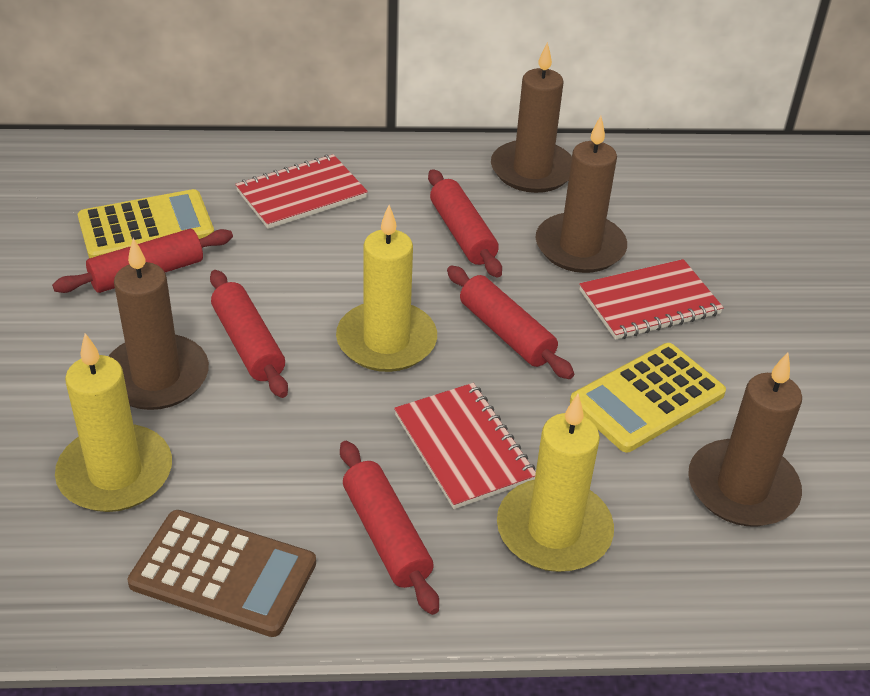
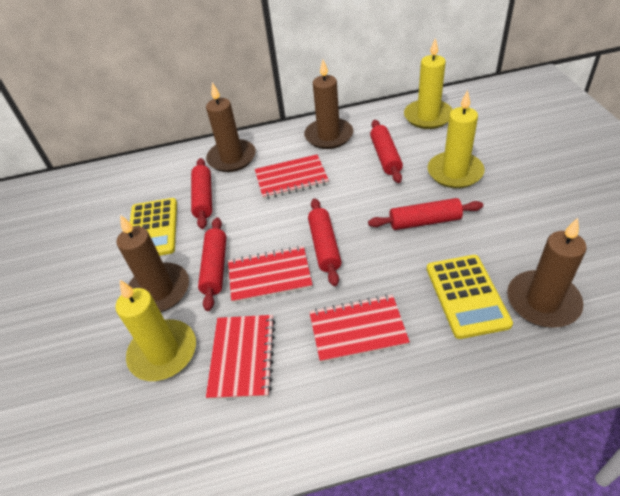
brown calculator: 1 -> 0
red notebook: 3 -> 4

